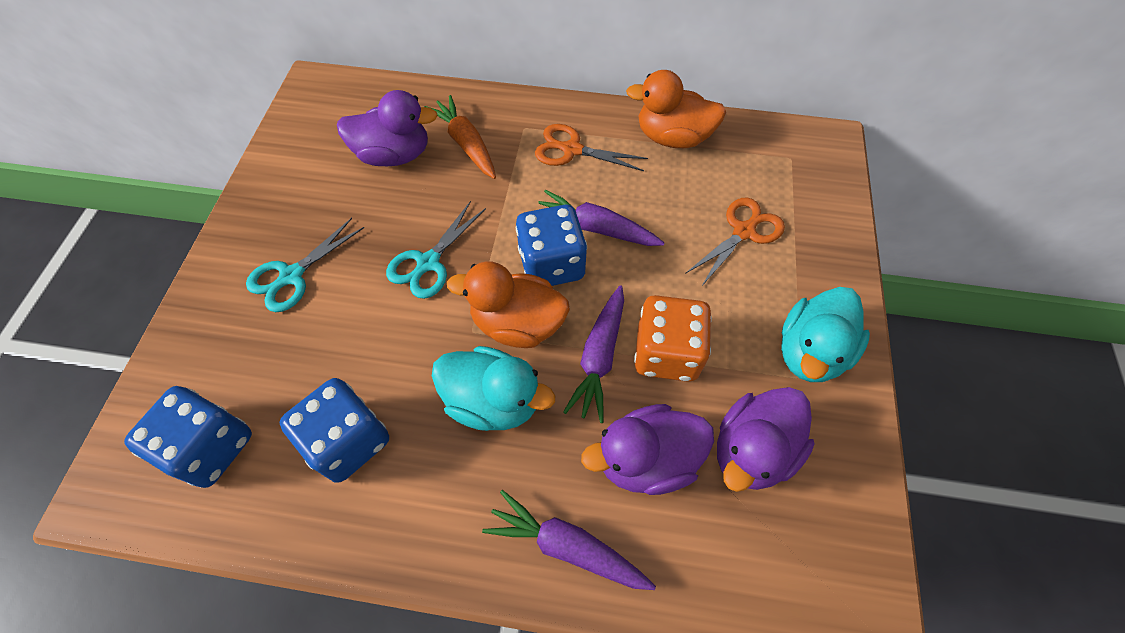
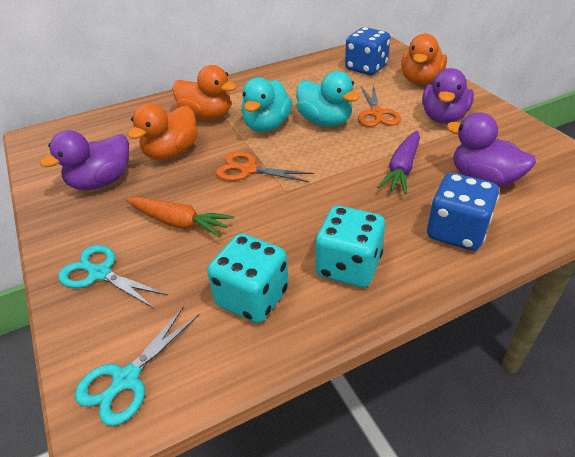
blue dice: 3 -> 2
orange dice: 1 -> 0
orange duck: 2 -> 3
purple carrot: 3 -> 1
turquoise dice: 0 -> 2

